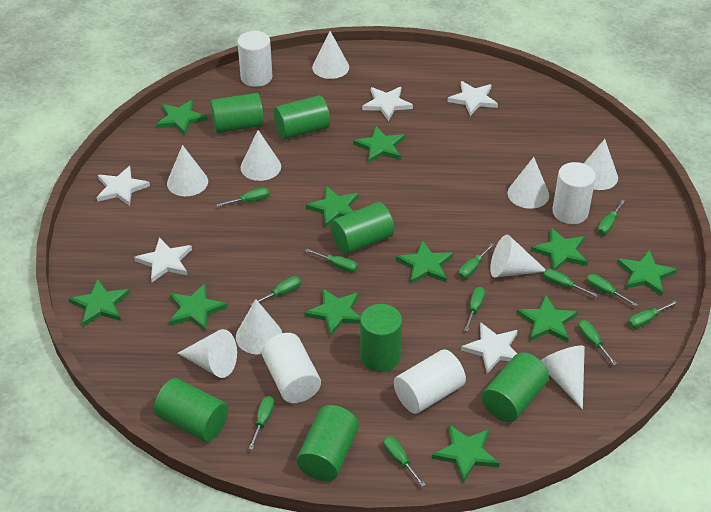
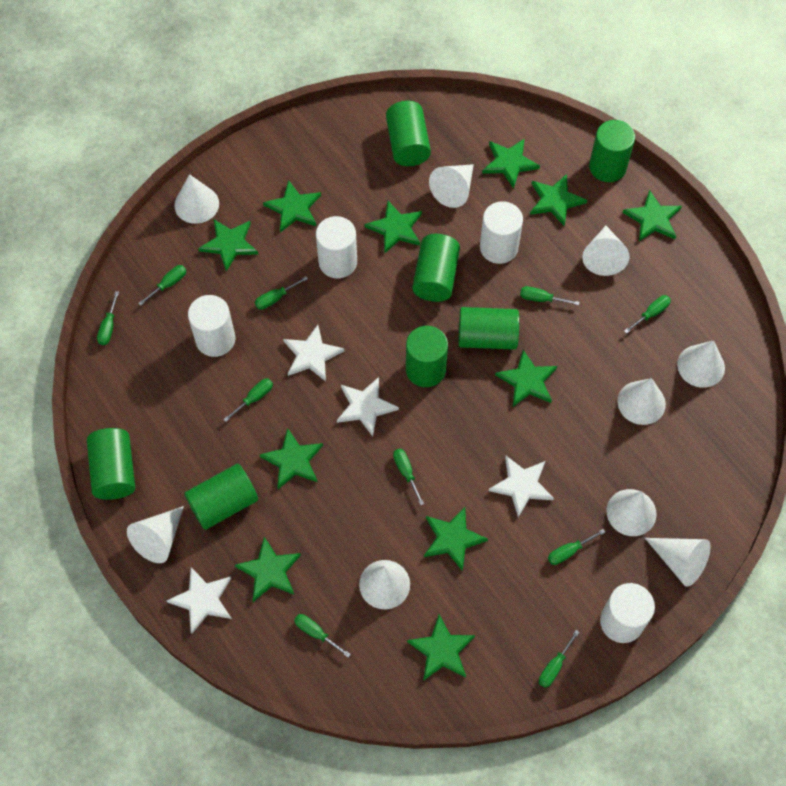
green screwdriver: 12 -> 10
white star: 5 -> 4

